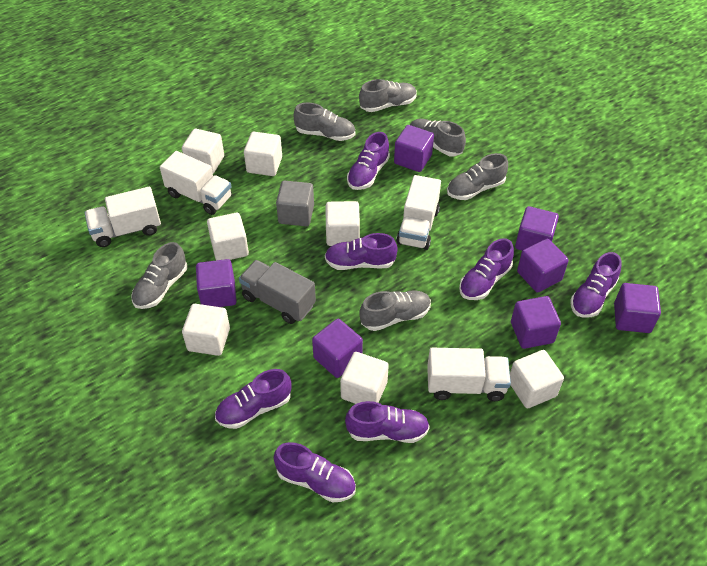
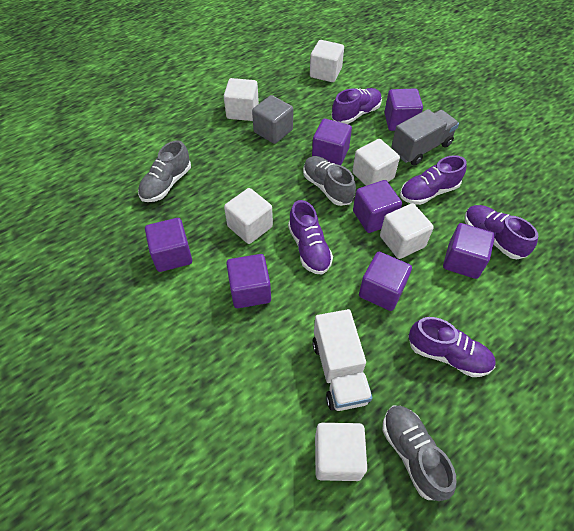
grey shoe: 6 -> 3
purple shoe: 7 -> 5
white cube: 7 -> 6
white truck: 4 -> 1

